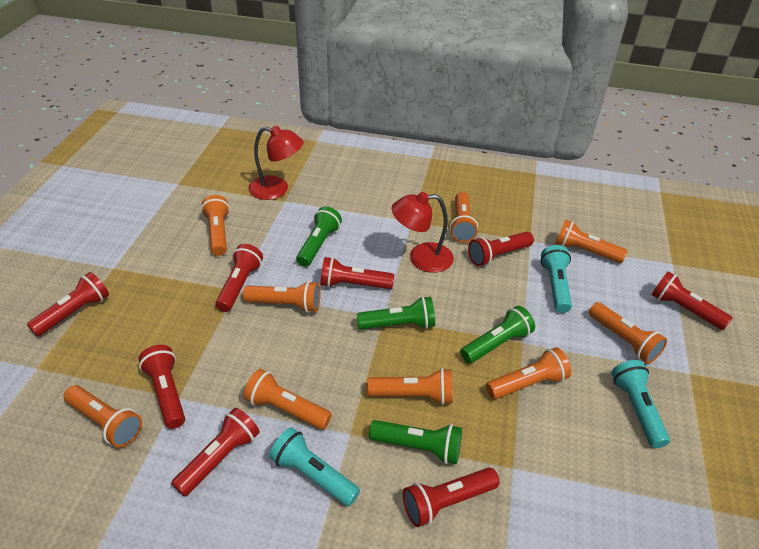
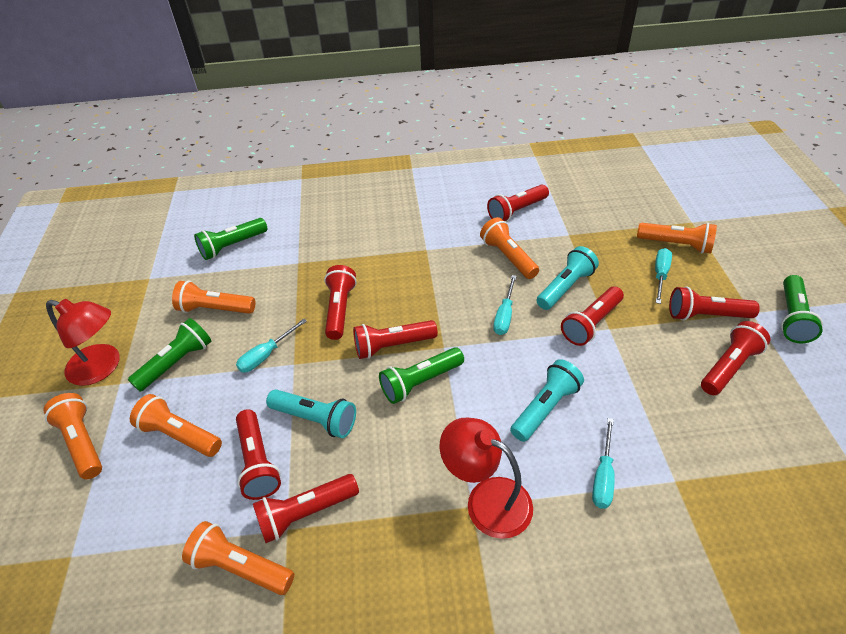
orange flashlight: 9 -> 6
turquoise screwdriver: 0 -> 4

